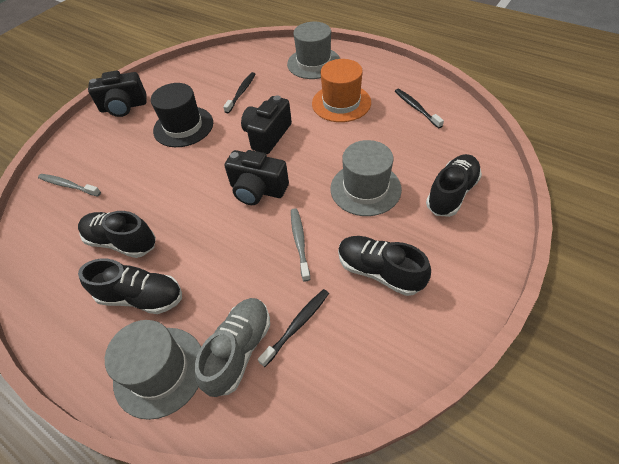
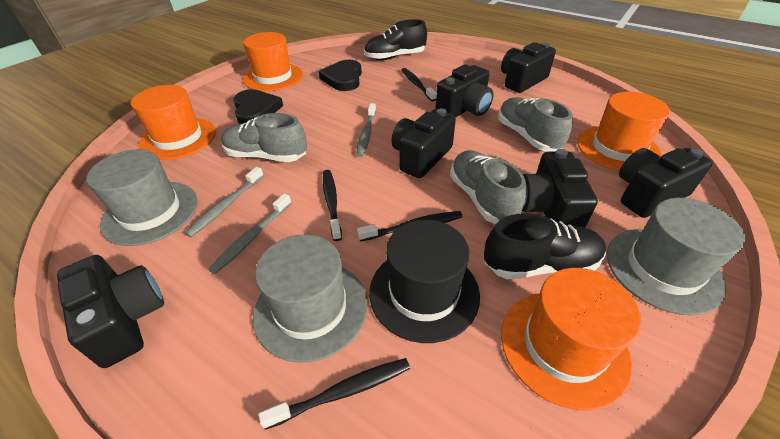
black camera: 3 -> 6
black heart: 0 -> 2
black shoe: 4 -> 2
black toothbrush: 3 -> 4
grey shoe: 1 -> 3
grey toothbrush: 2 -> 3
orange hat: 1 -> 4

